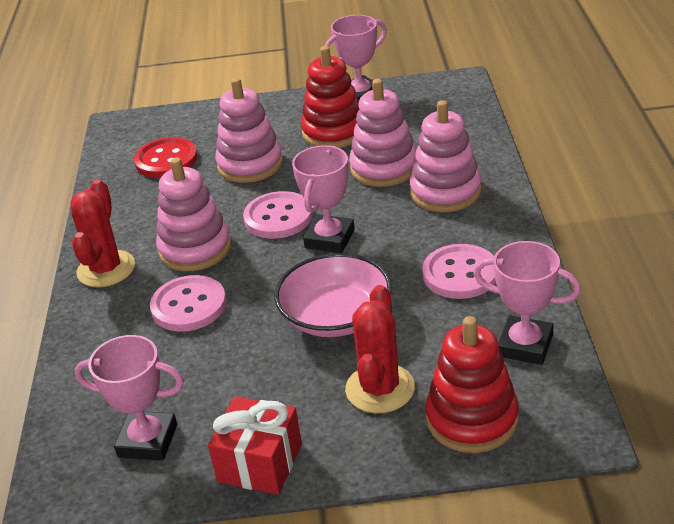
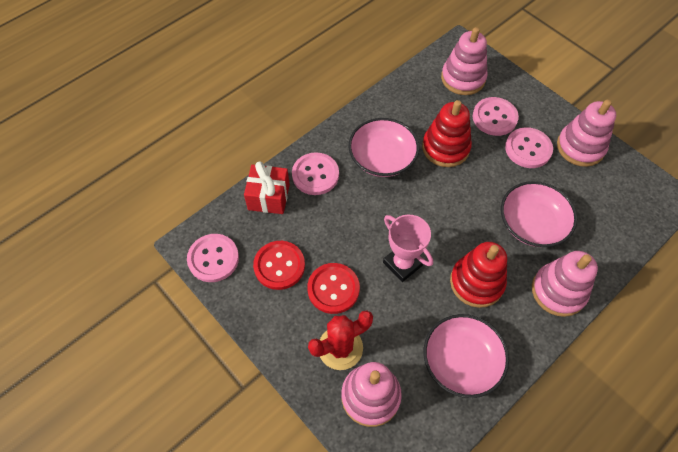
pink bowl: 1 -> 3
pink button: 3 -> 4
pink trophy: 4 -> 1
red button: 1 -> 2
red cactus: 2 -> 1

